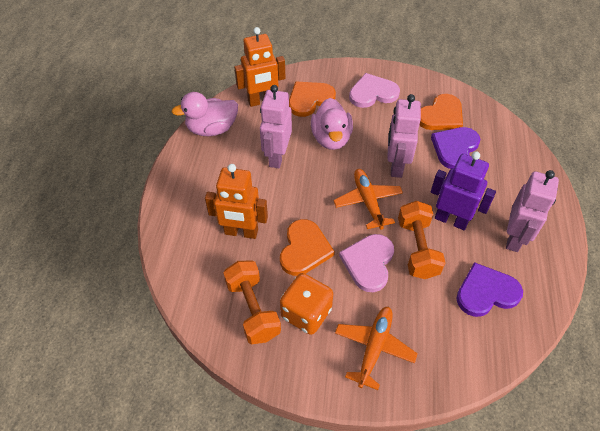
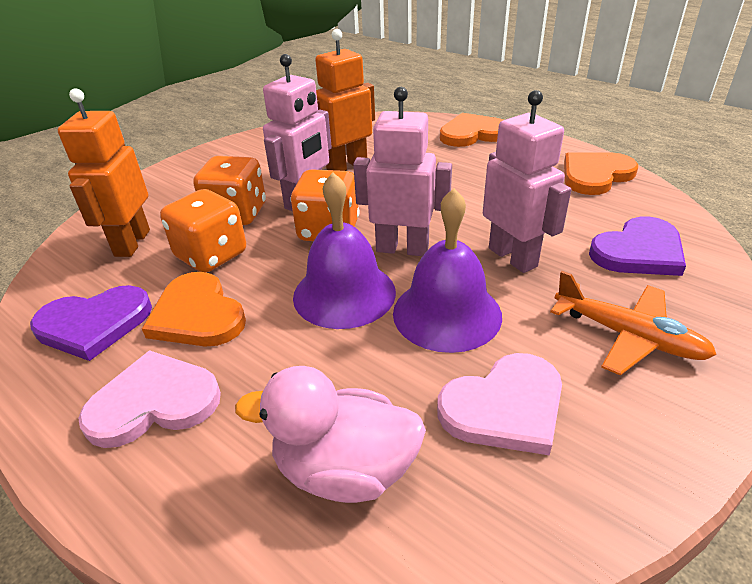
orange dice: 1 -> 3
orange dumbbell: 2 -> 0
orange plane: 2 -> 1
pink duck: 2 -> 1
purple bell: 0 -> 2
purple robot: 1 -> 0

